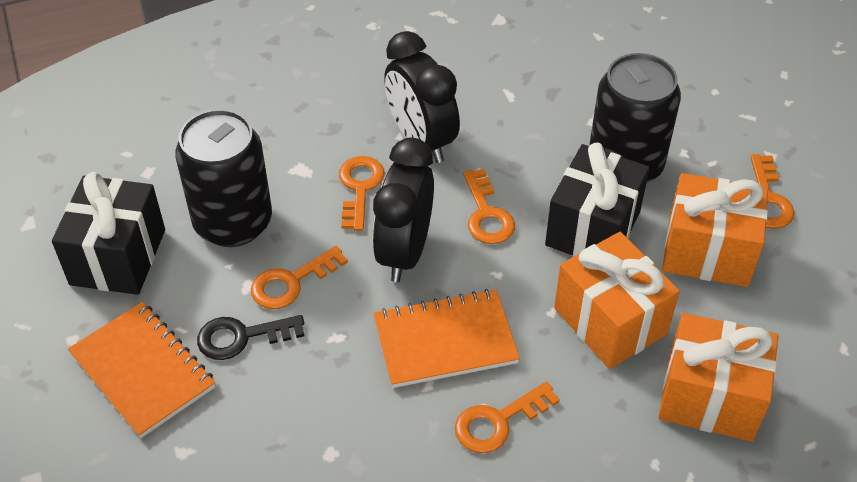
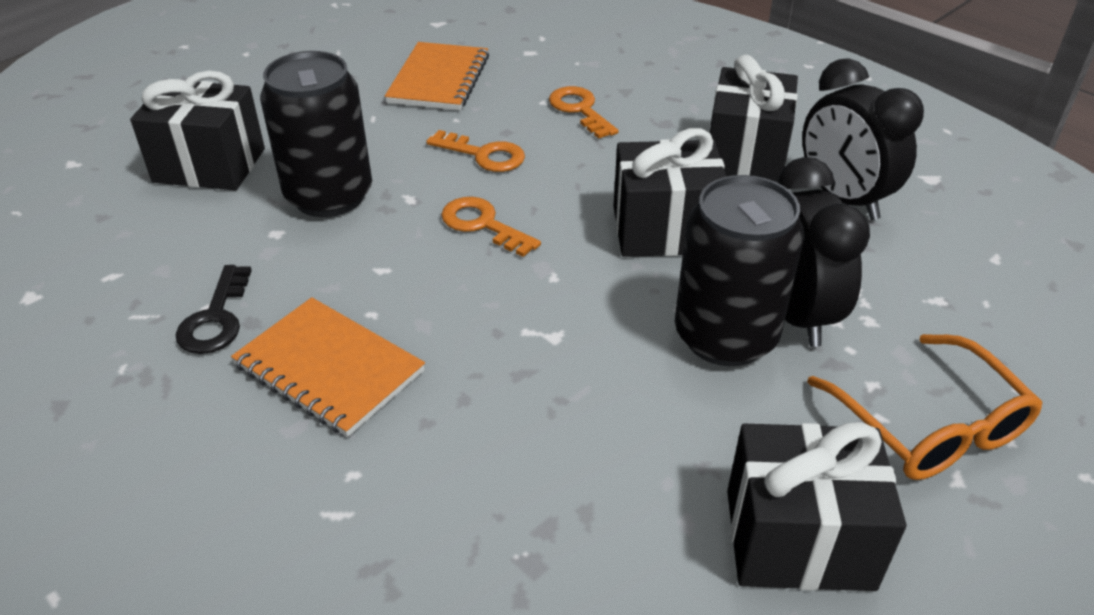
black gift: 2 -> 4
orange gift: 3 -> 0
orange glasses: 0 -> 1
orange key: 5 -> 3

